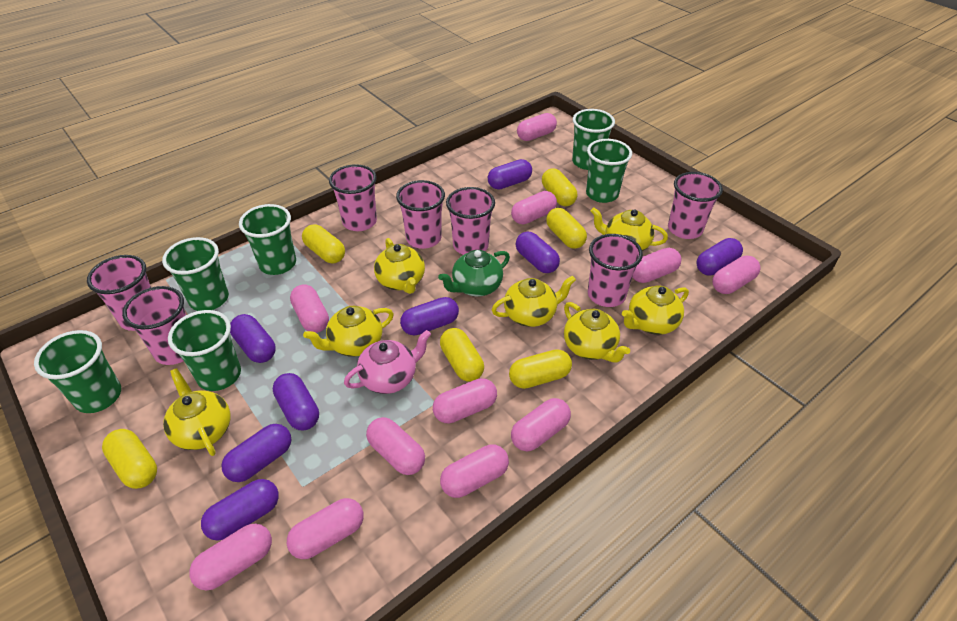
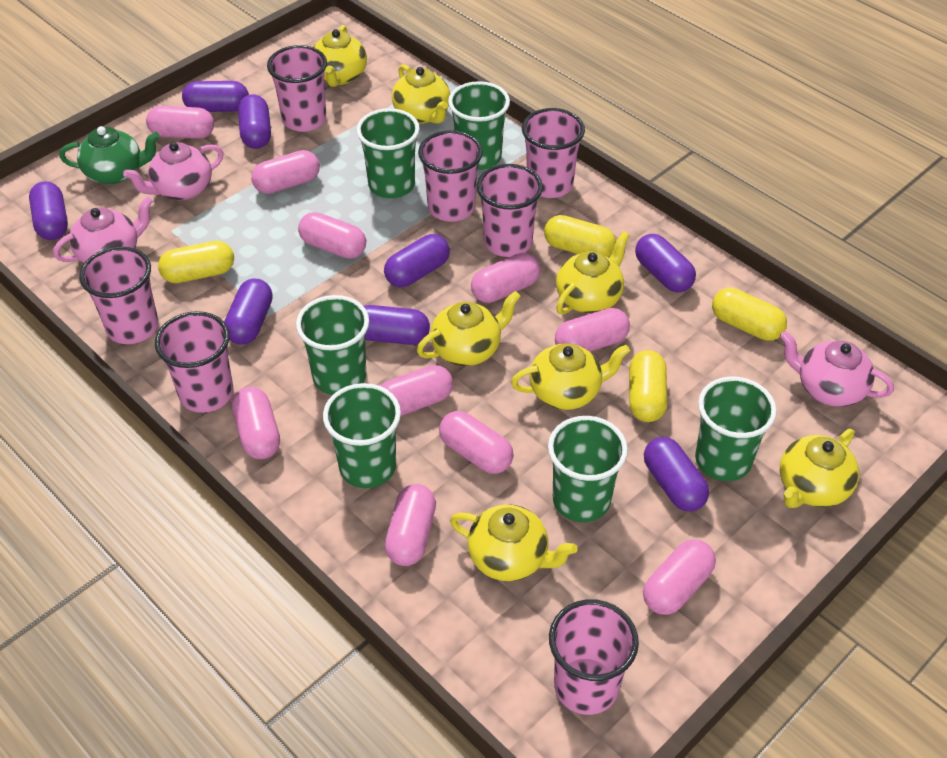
pink capsule: 11 -> 10
pink teapot: 1 -> 3
yellow capsule: 6 -> 4

